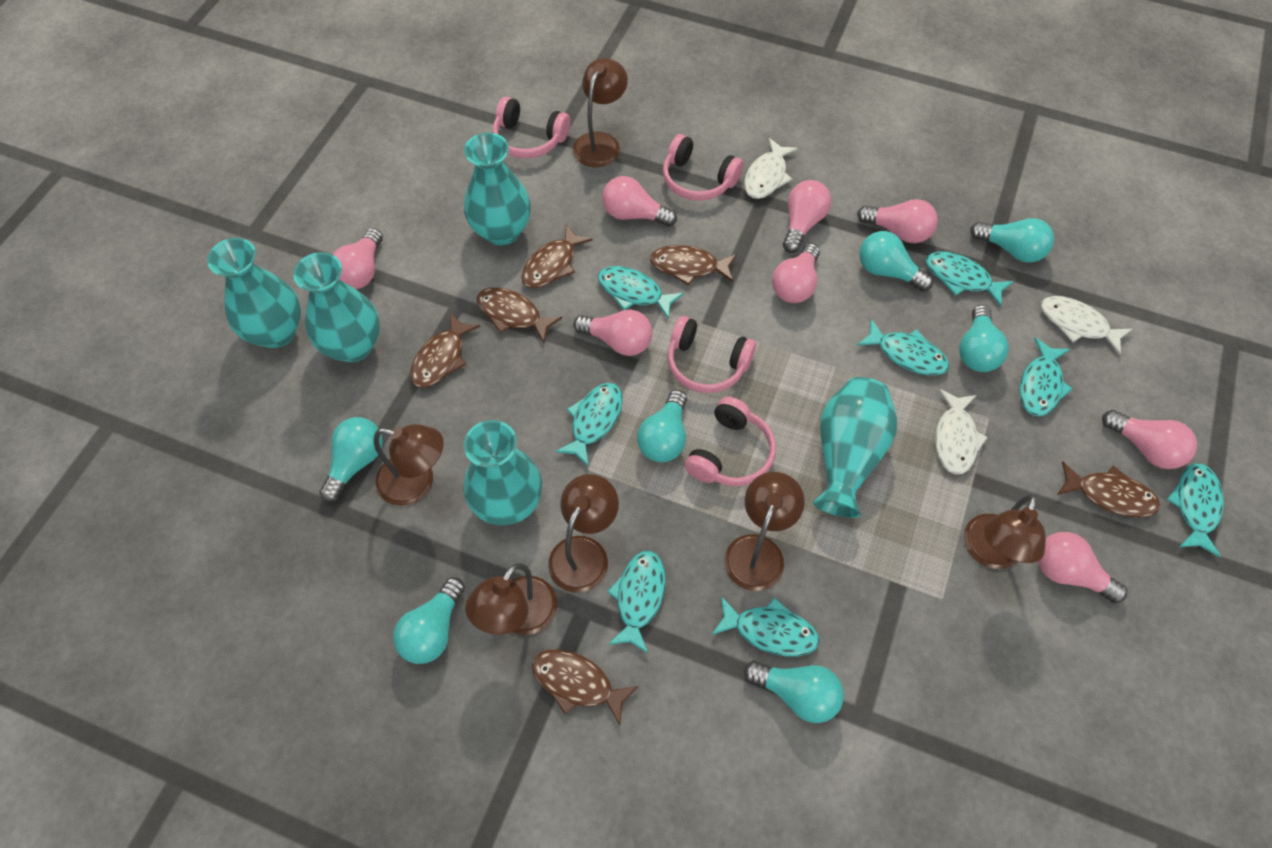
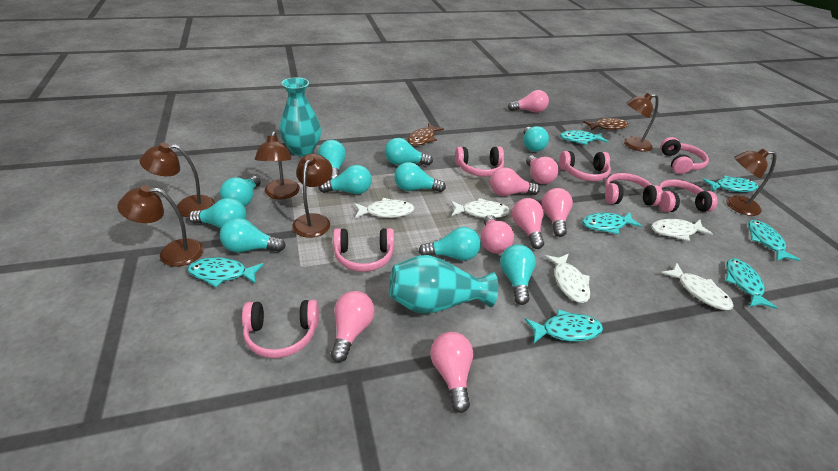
brown fish: 6 -> 2
pink headphones: 4 -> 7
turquoise fish: 8 -> 7
turquoise light bulb: 7 -> 10
turquoise vase: 5 -> 2
white fish: 3 -> 5

